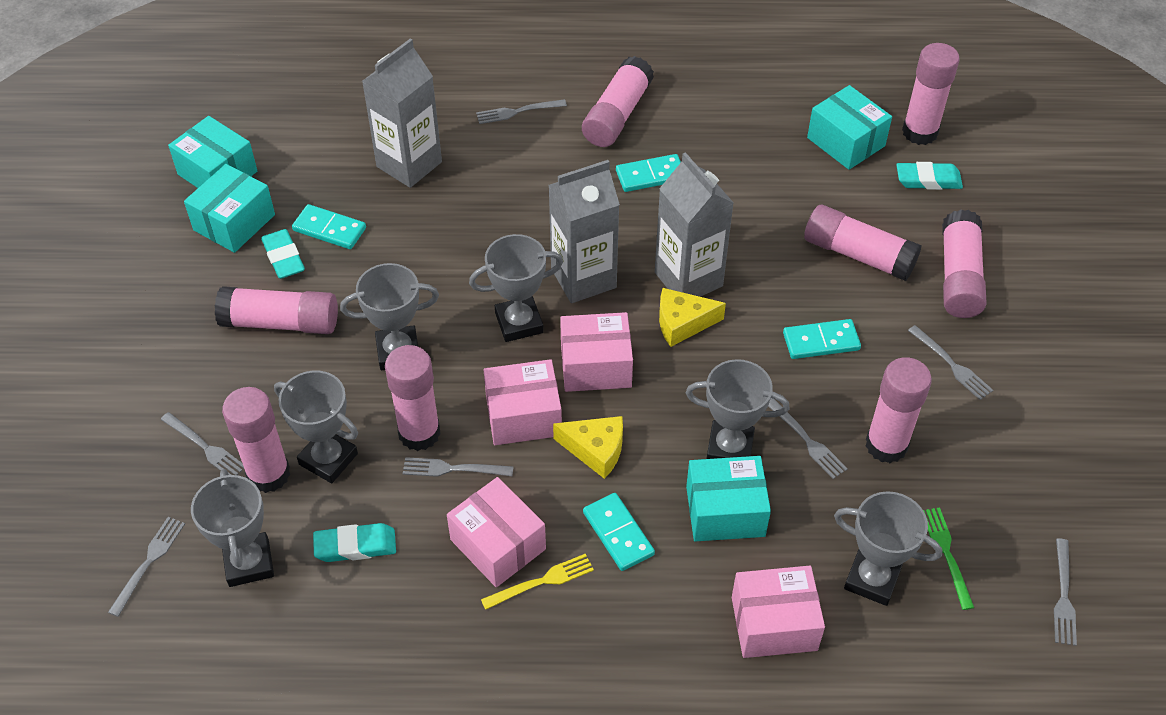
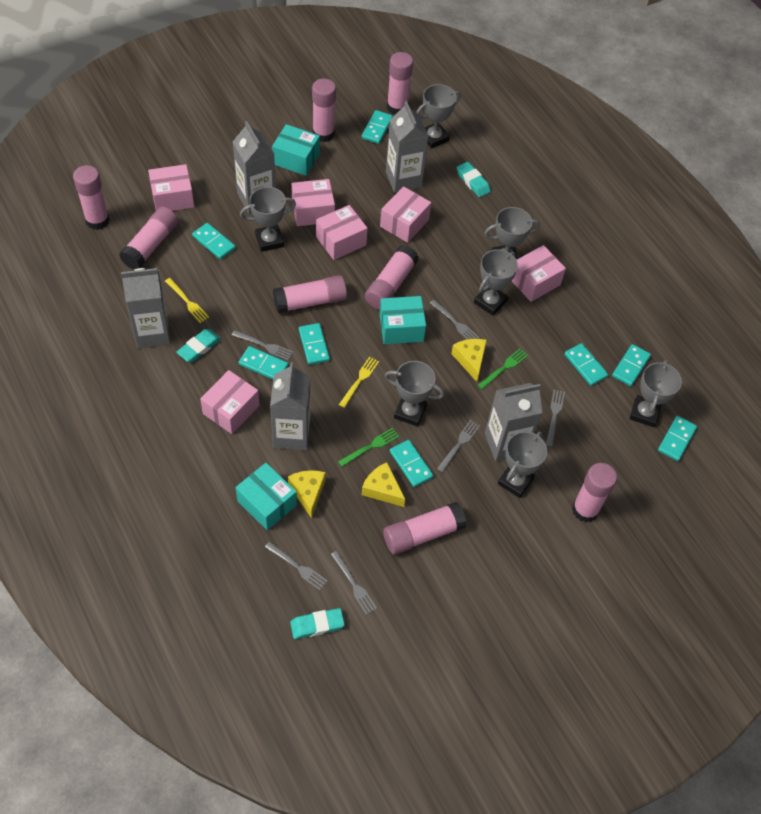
green fork: 1 -> 2
grey carton: 3 -> 5
grey fork: 7 -> 6
grey trophy: 6 -> 7
pink box: 4 -> 6
turquoise box: 4 -> 3
turquoise domino: 4 -> 8
yellow cheese: 2 -> 3
yellow fork: 1 -> 2

